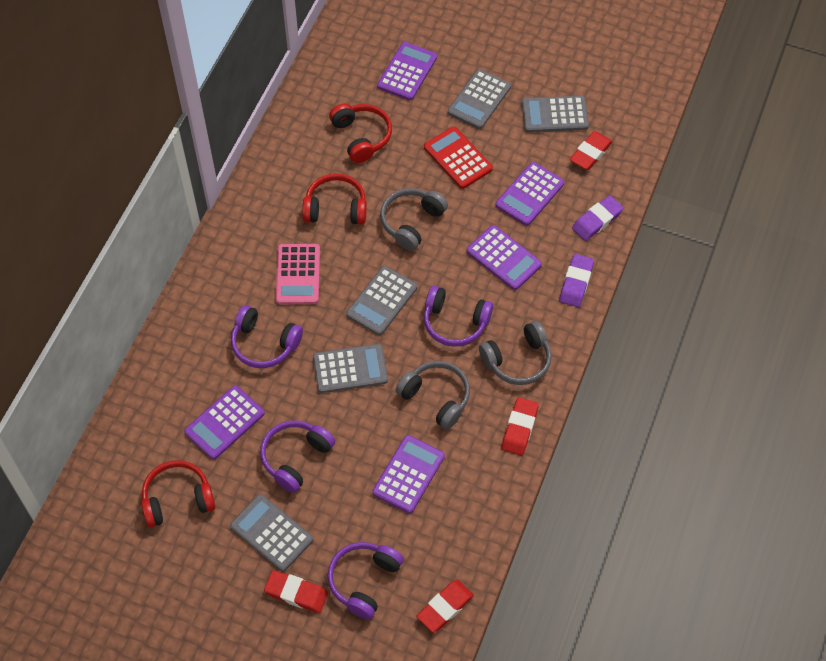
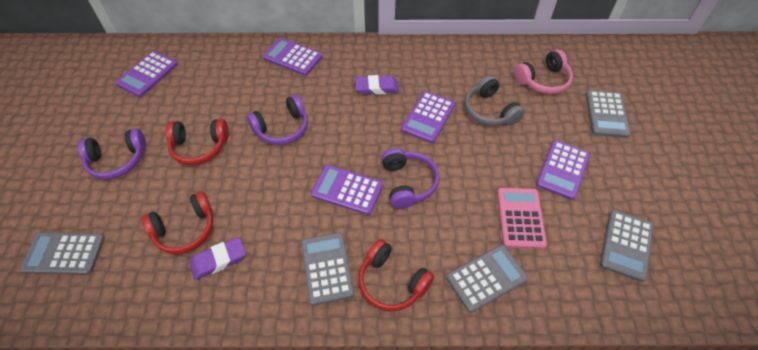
grey headphones: 3 -> 1
pink headphones: 0 -> 1
purple headphones: 4 -> 3
red calculator: 1 -> 0
red eraser: 4 -> 0

